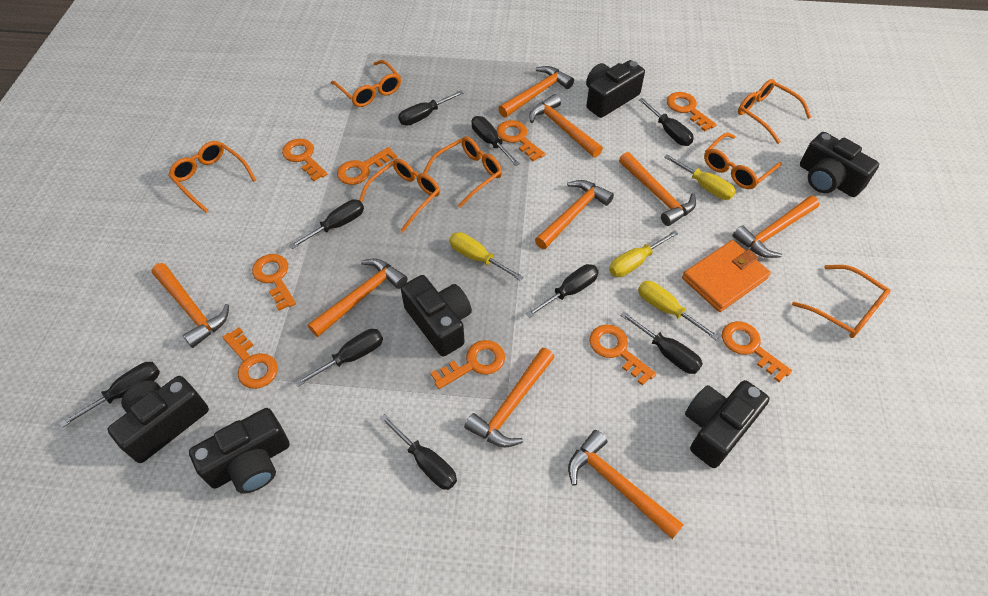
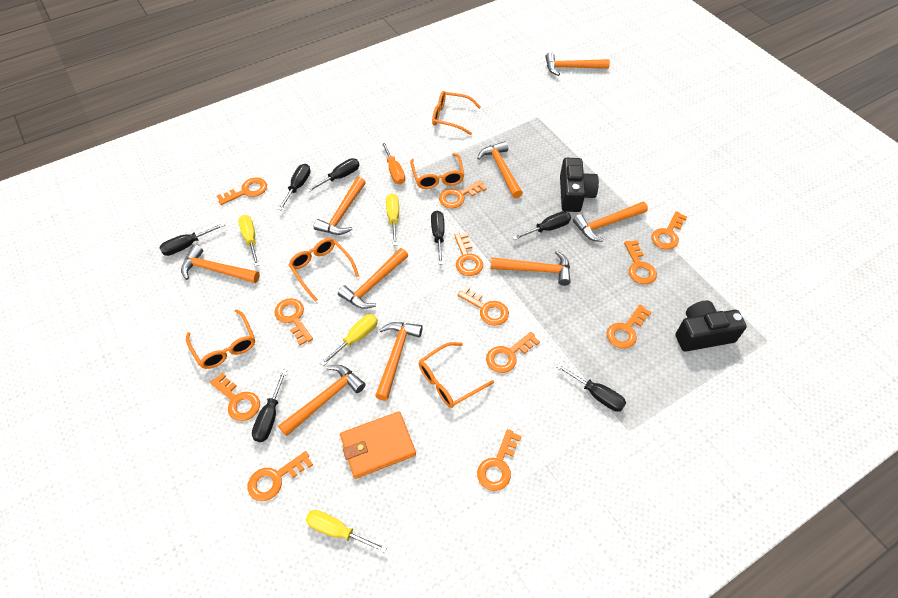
black camera: 6 -> 2
black screwdriver: 9 -> 7
orange glasses: 7 -> 5
orange key: 9 -> 12
orange screwdriver: 0 -> 1

